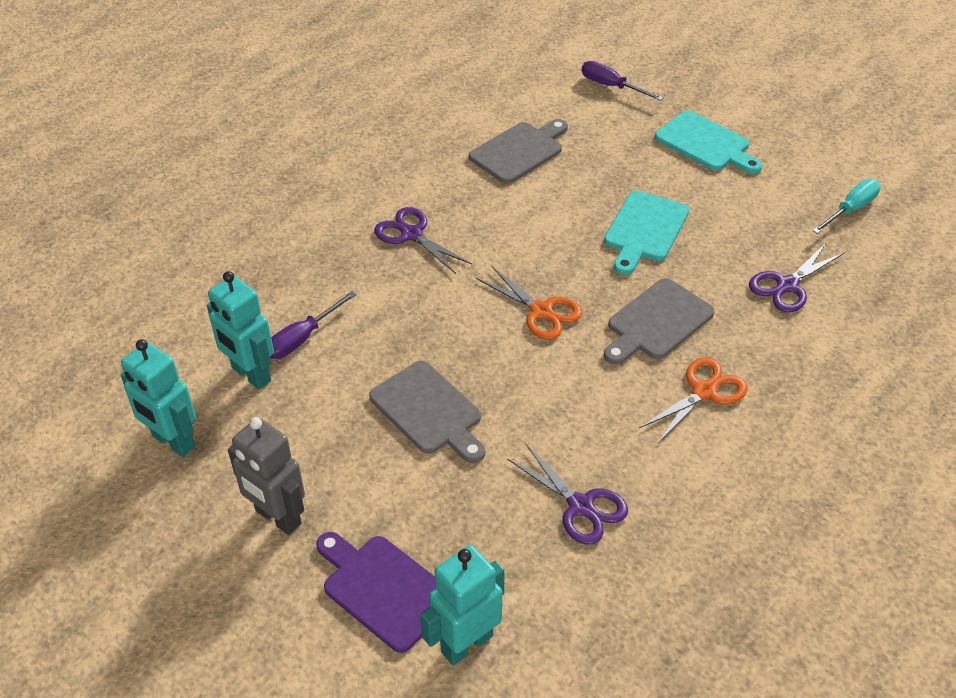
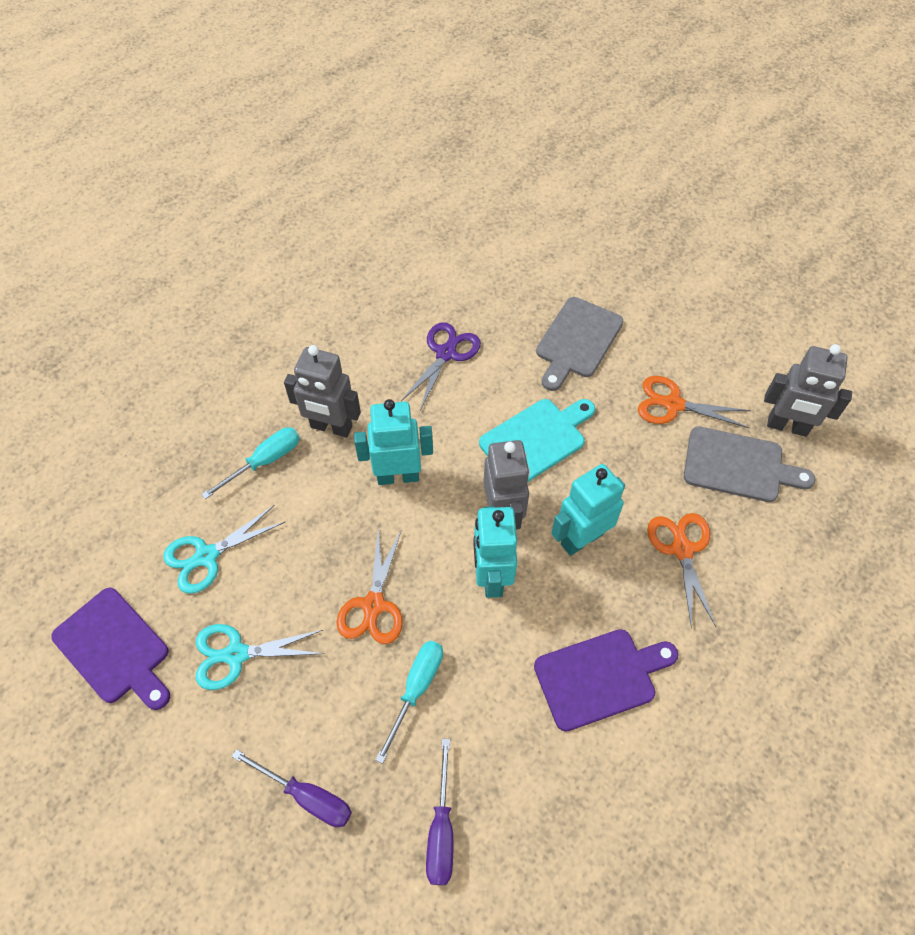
grey cutting board: 3 -> 2
grey robot: 1 -> 3
orange scissors: 2 -> 3
purple cutting board: 1 -> 2
purple scissors: 3 -> 1
turquoise cutting board: 2 -> 1
turquoise scissors: 0 -> 2
turquoise screwdriver: 1 -> 2

